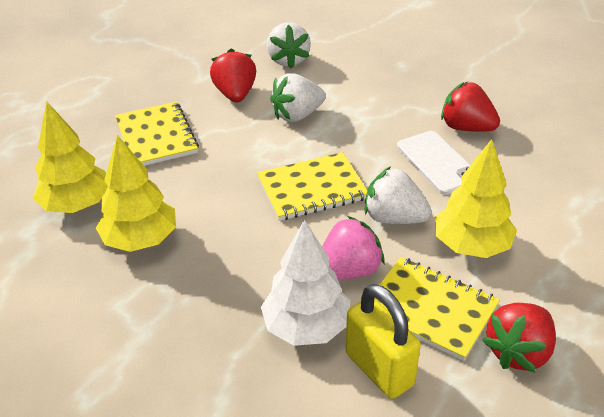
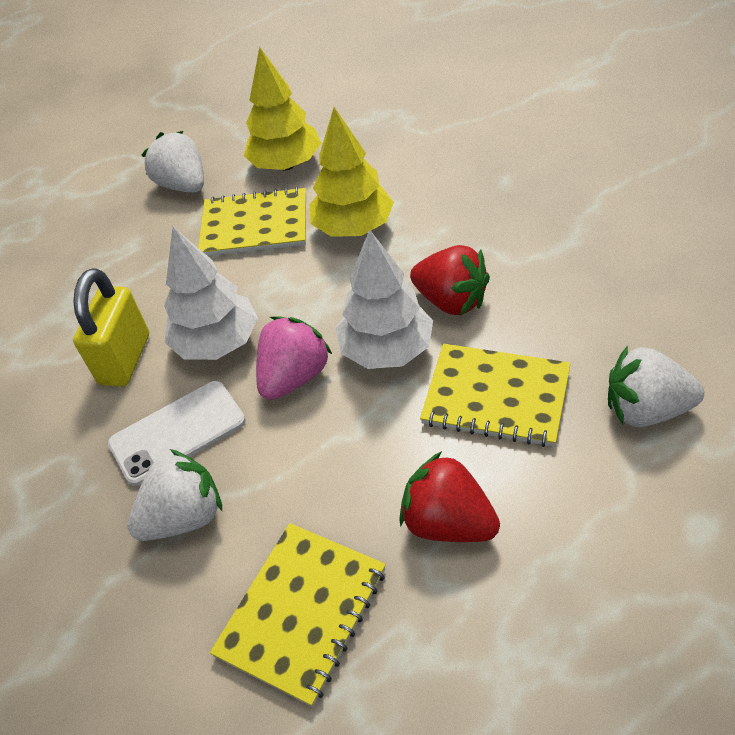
red strawberry: 3 -> 2
white tree: 1 -> 2
yellow tree: 3 -> 2

